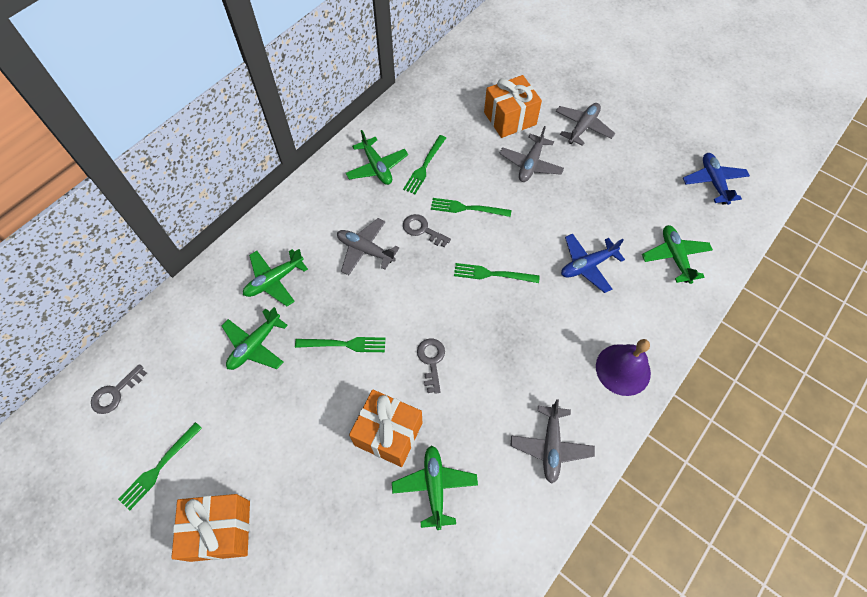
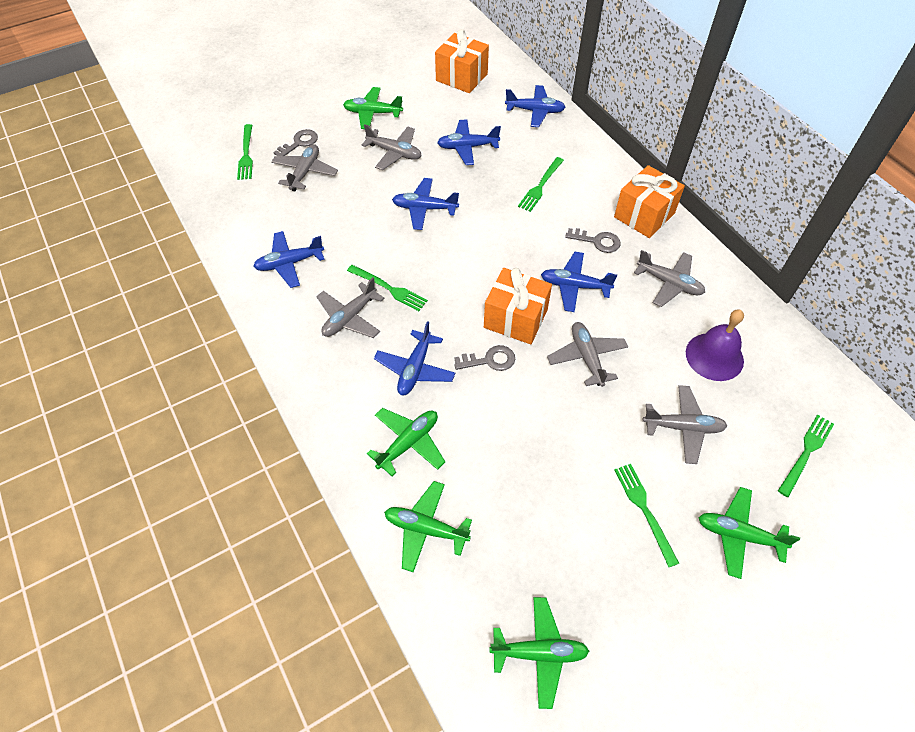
blue plane: 2 -> 6
grey plane: 4 -> 6

